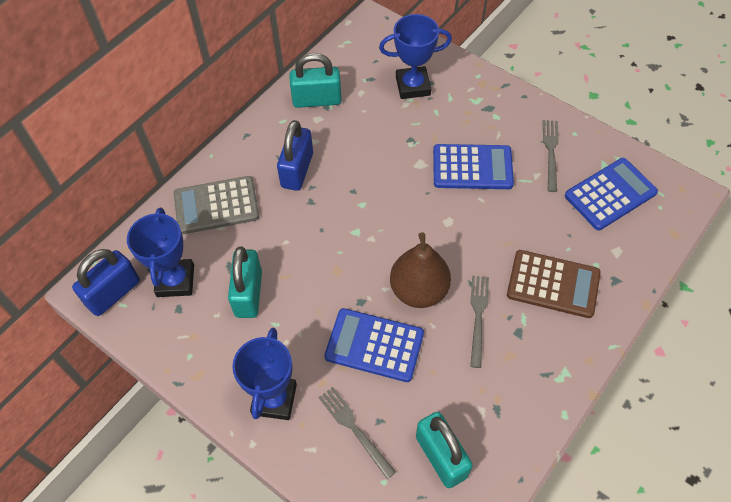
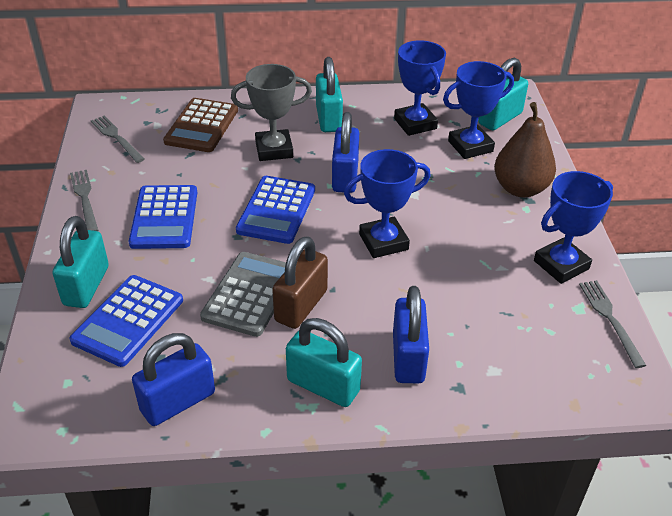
blue padlock: 2 -> 3
blue trophy: 3 -> 4
brown padlock: 0 -> 1
grey trophy: 0 -> 1
turquoise padlock: 3 -> 4

